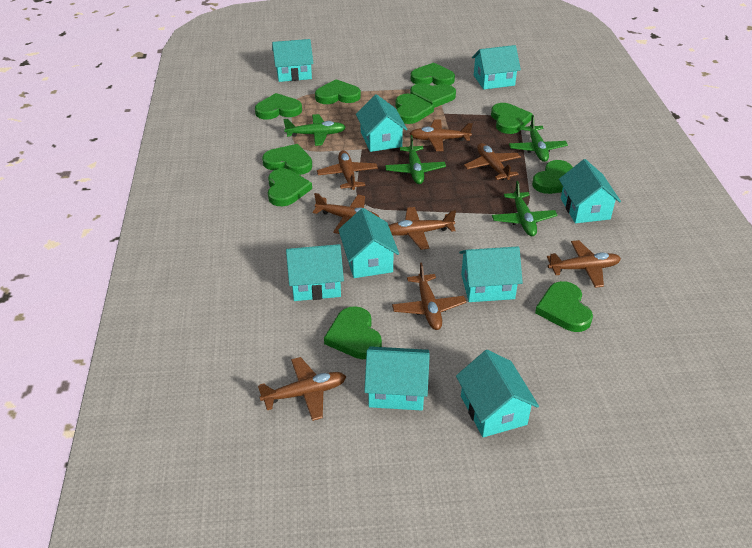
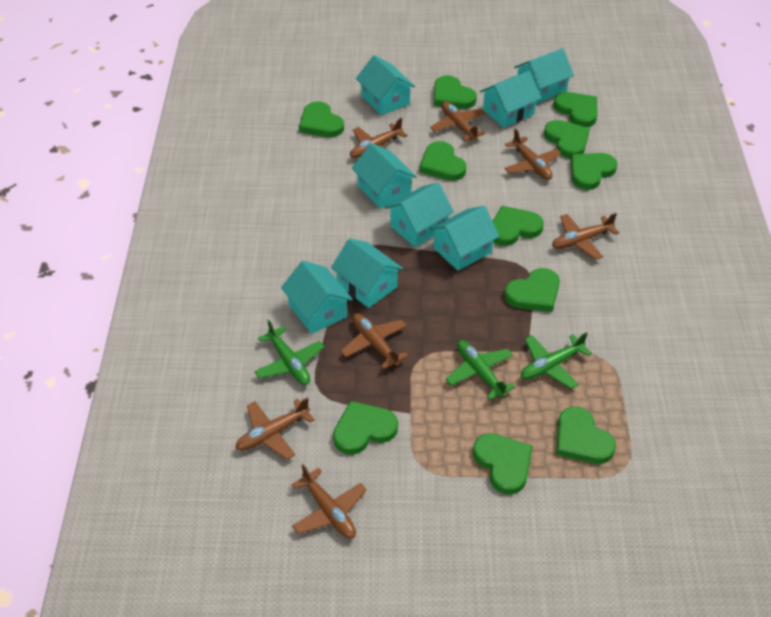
brown plane: 8 -> 7
green plane: 4 -> 3
turquoise house: 9 -> 8

